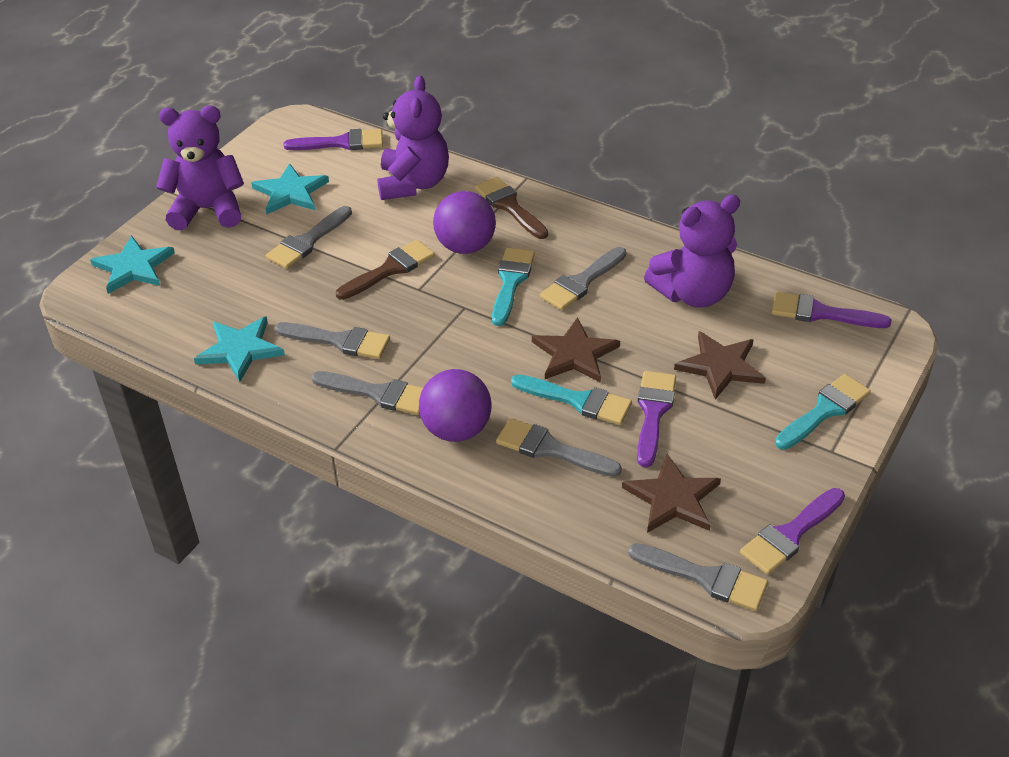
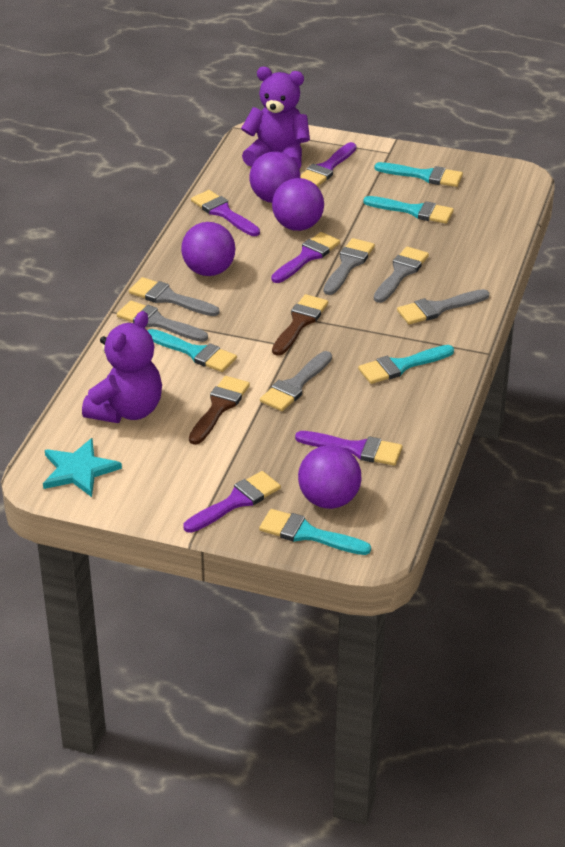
brown star: 3 -> 0
purple ball: 2 -> 4
purple brush: 4 -> 5
purple teddy bear: 3 -> 2
turquoise brush: 3 -> 5
turquoise star: 3 -> 1

